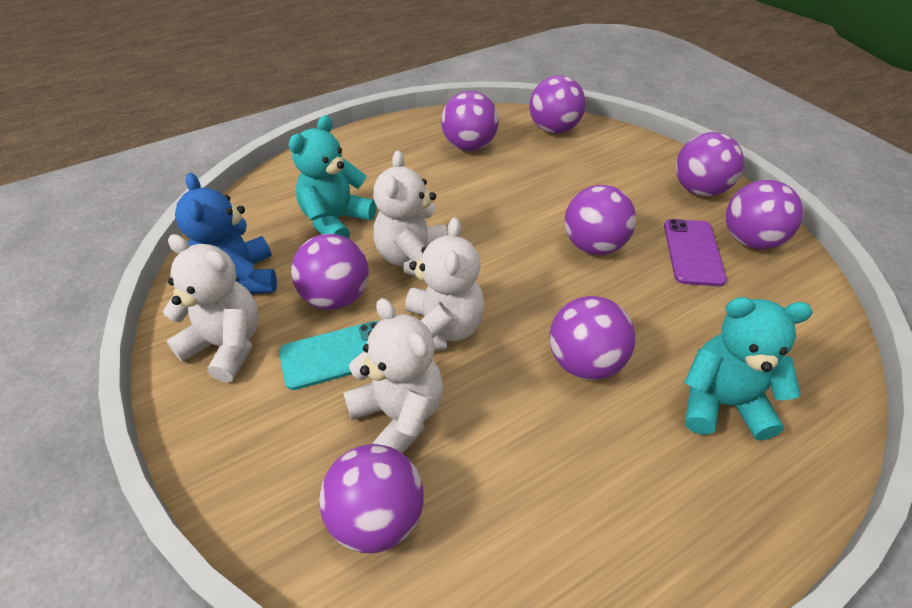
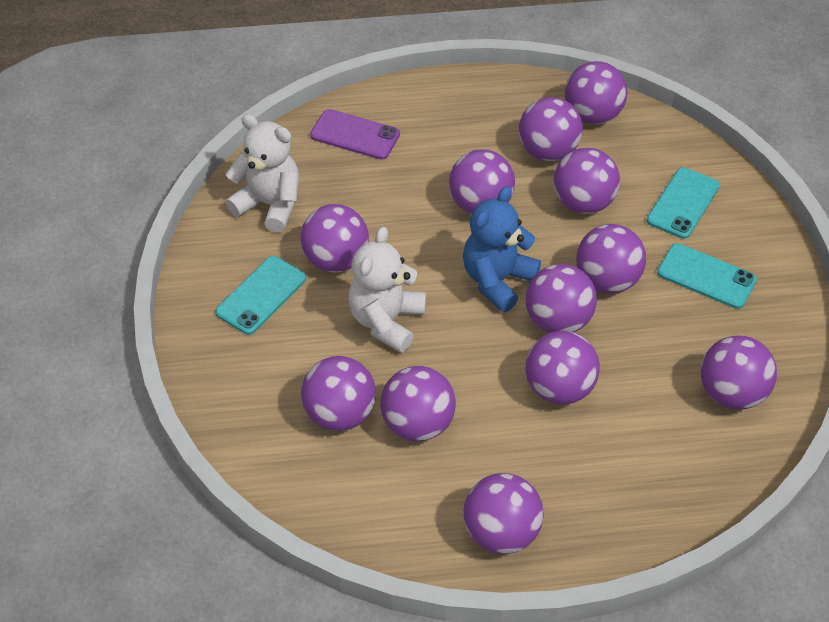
purple ball: 8 -> 12
turquoise phone: 1 -> 3
turquoise teddy bear: 2 -> 0
white teddy bear: 4 -> 2

